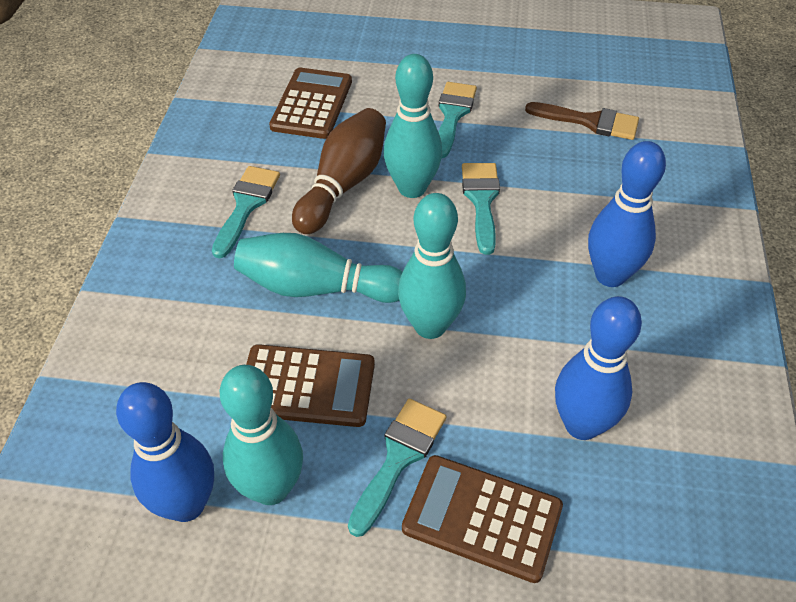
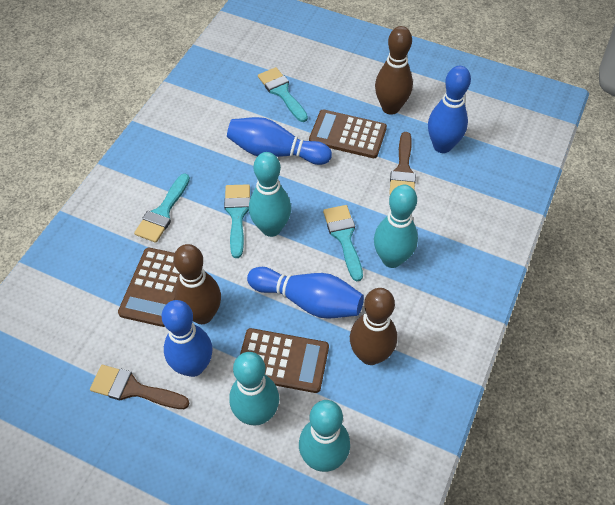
blue bowling pin: 3 -> 4
brown bowling pin: 1 -> 3
brown brush: 1 -> 2

